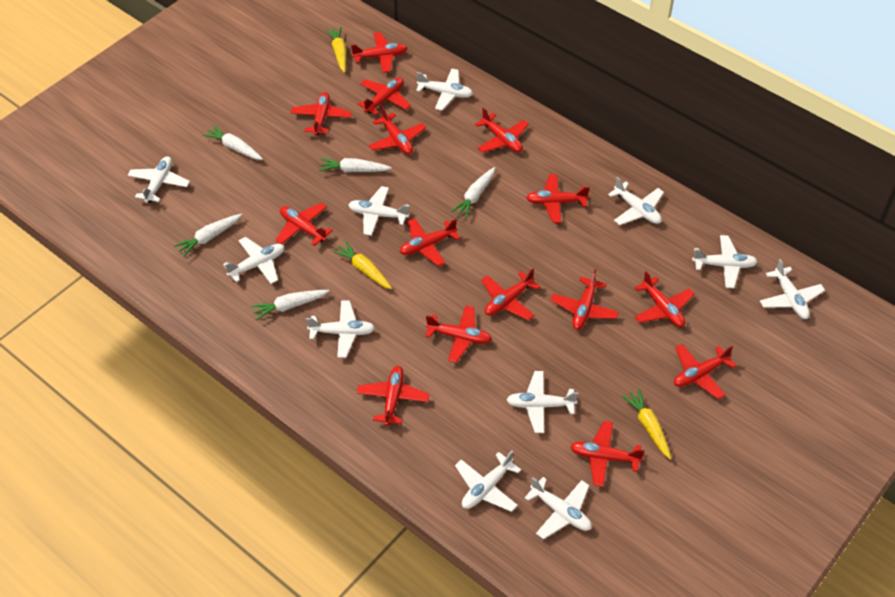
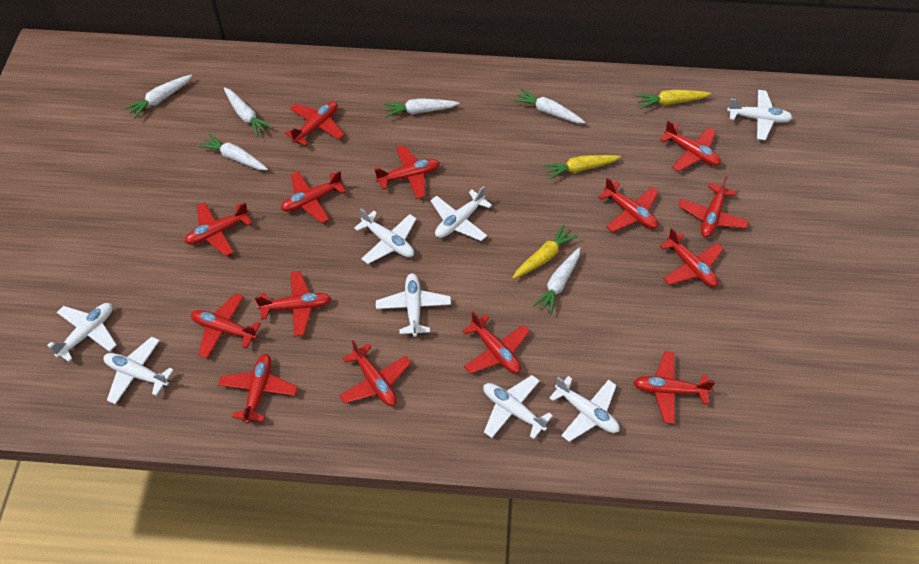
red plane: 15 -> 14
white carrot: 5 -> 6
white plane: 11 -> 8

